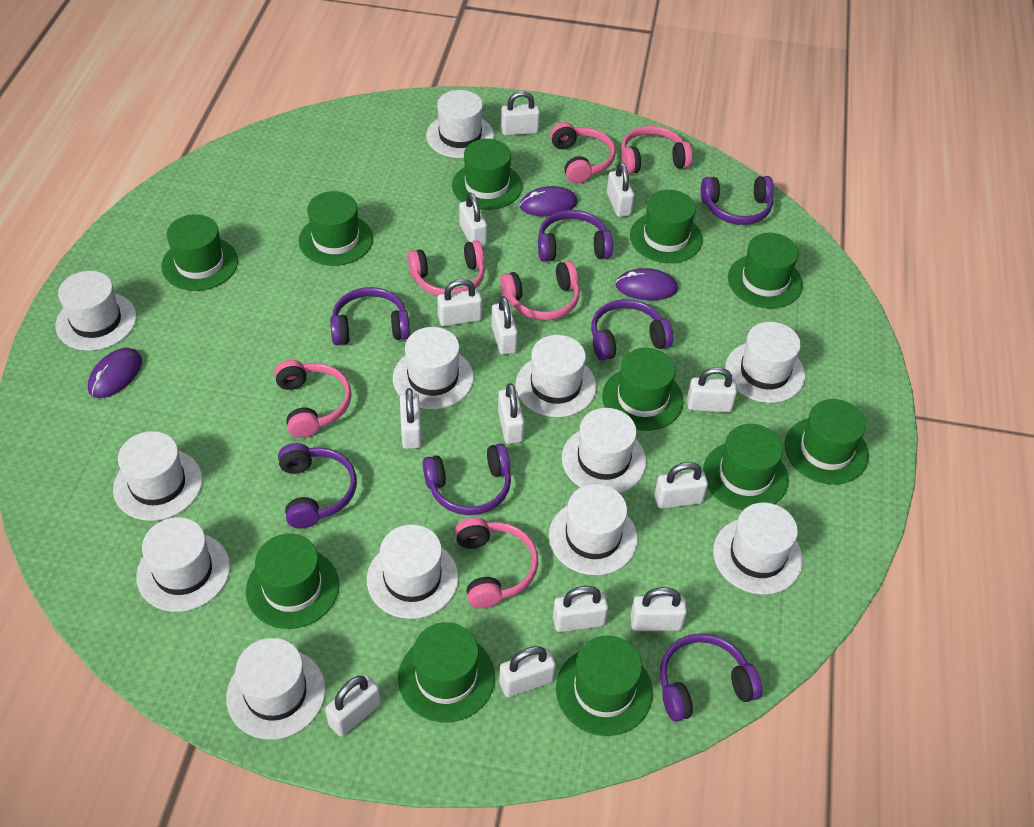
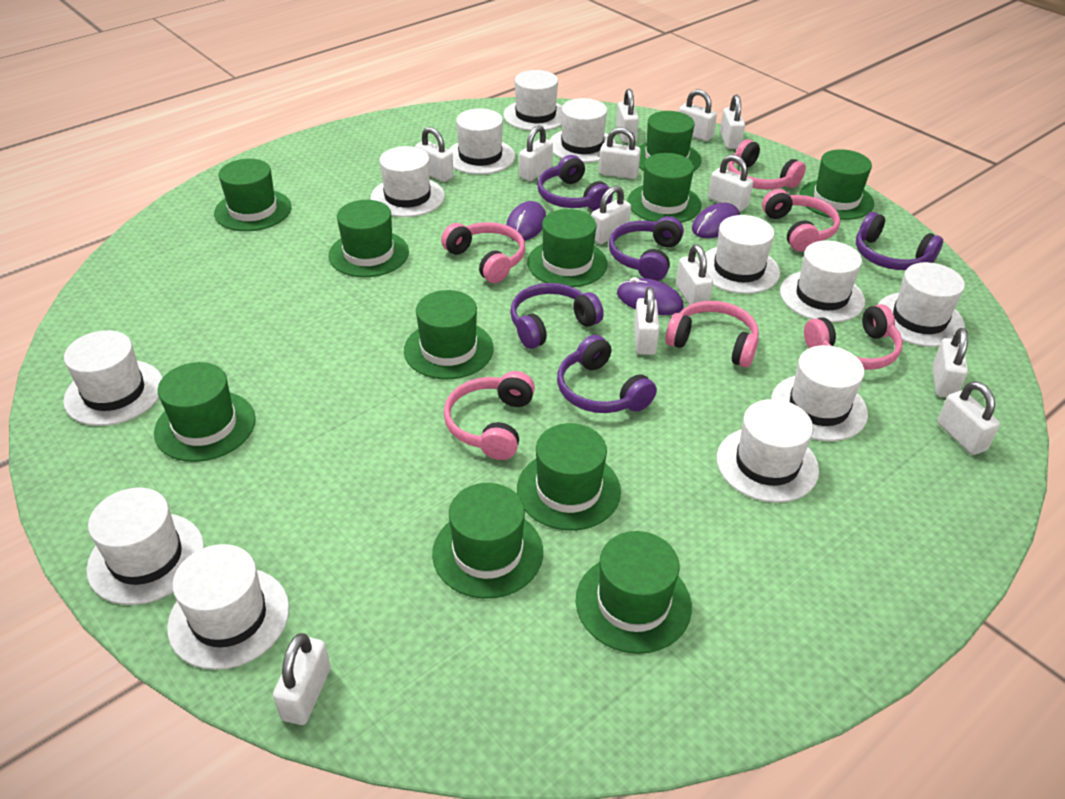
purple headphones: 7 -> 5

